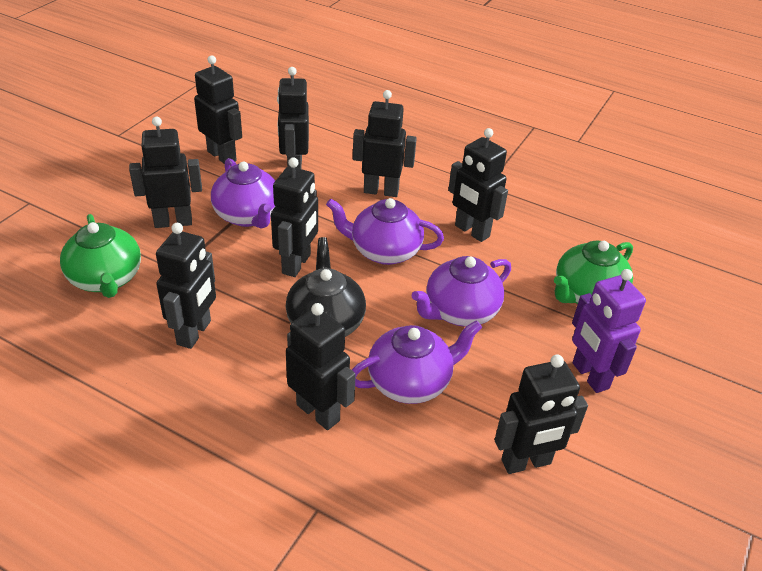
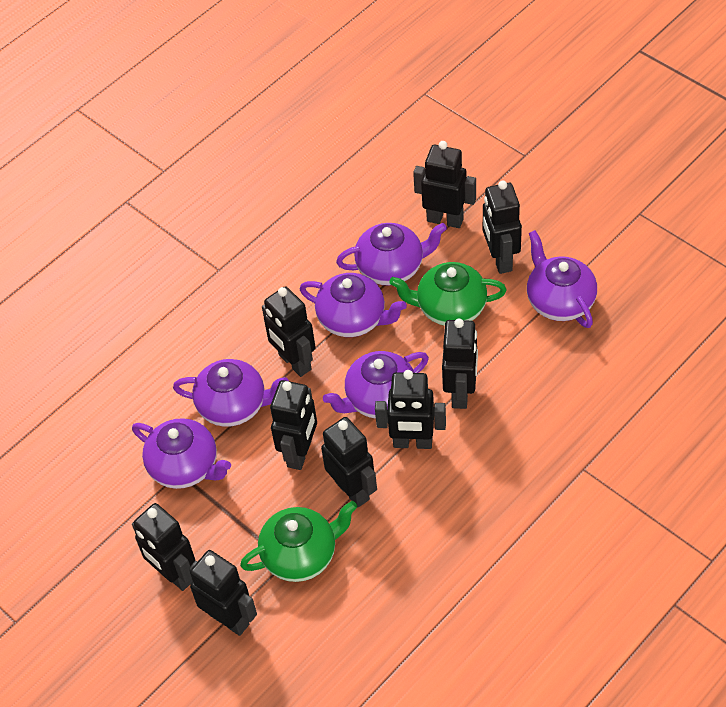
black teapot: 1 -> 0
purple robot: 1 -> 0
purple teapot: 4 -> 6

